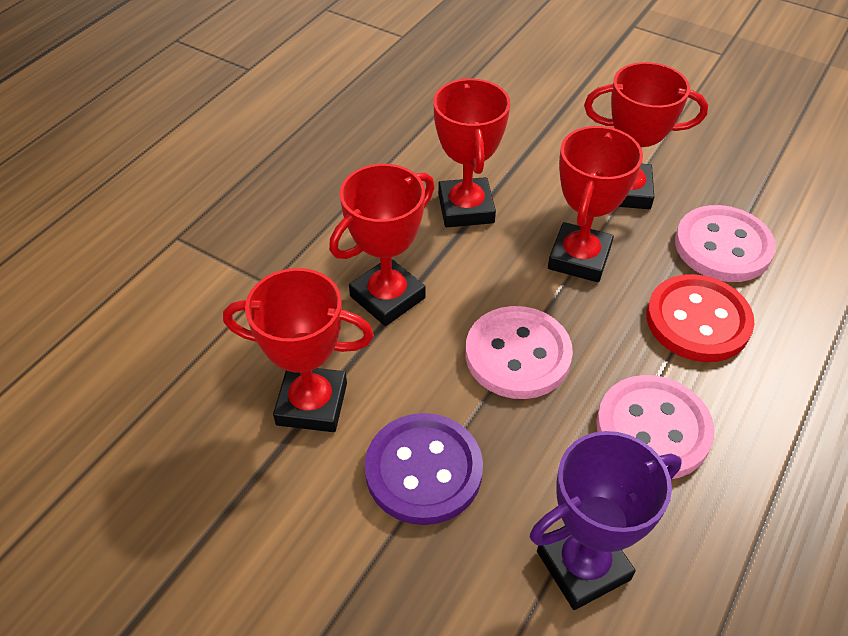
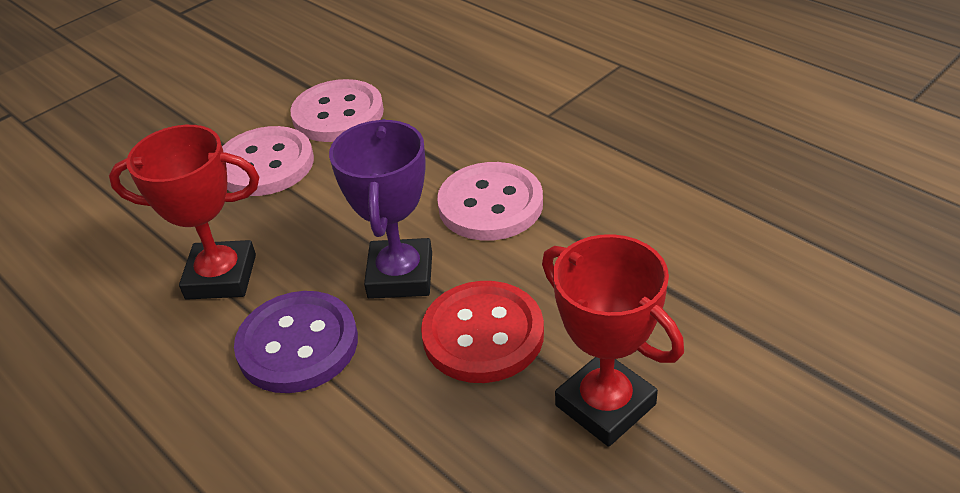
red trophy: 5 -> 2

